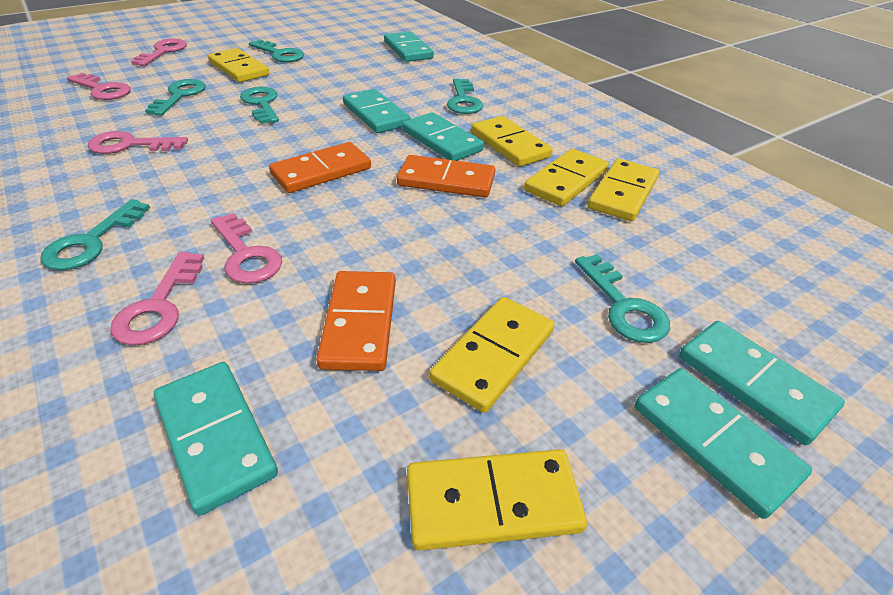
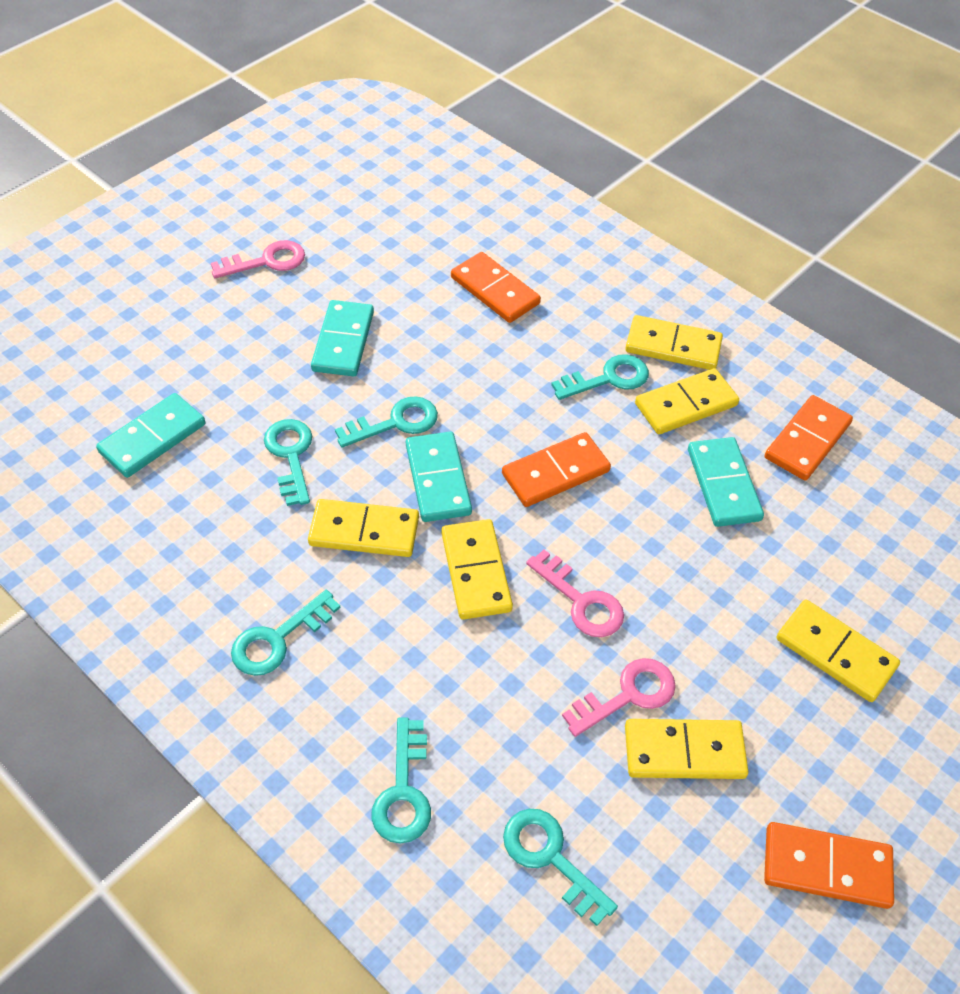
orange domino: 3 -> 4
pink key: 5 -> 3
turquoise domino: 6 -> 4

